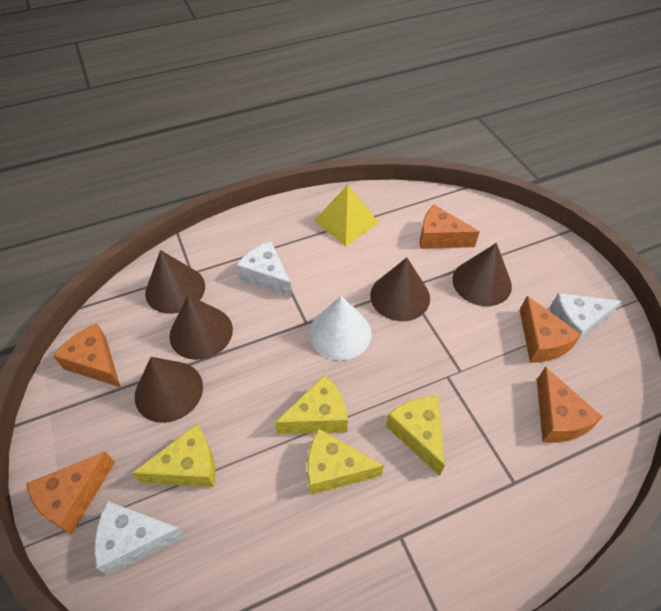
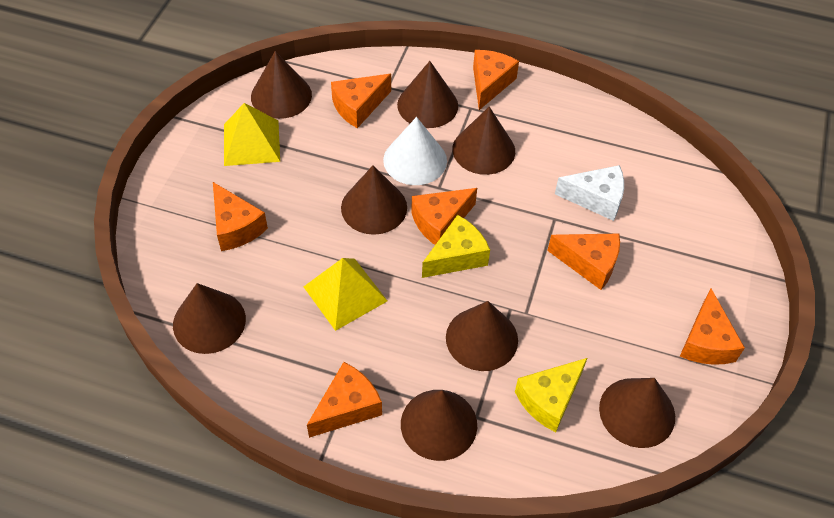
brown cone: 5 -> 8
orange cheese: 5 -> 7
white cheese: 3 -> 1
yellow cheese: 4 -> 2
yellow pyramid: 1 -> 2

